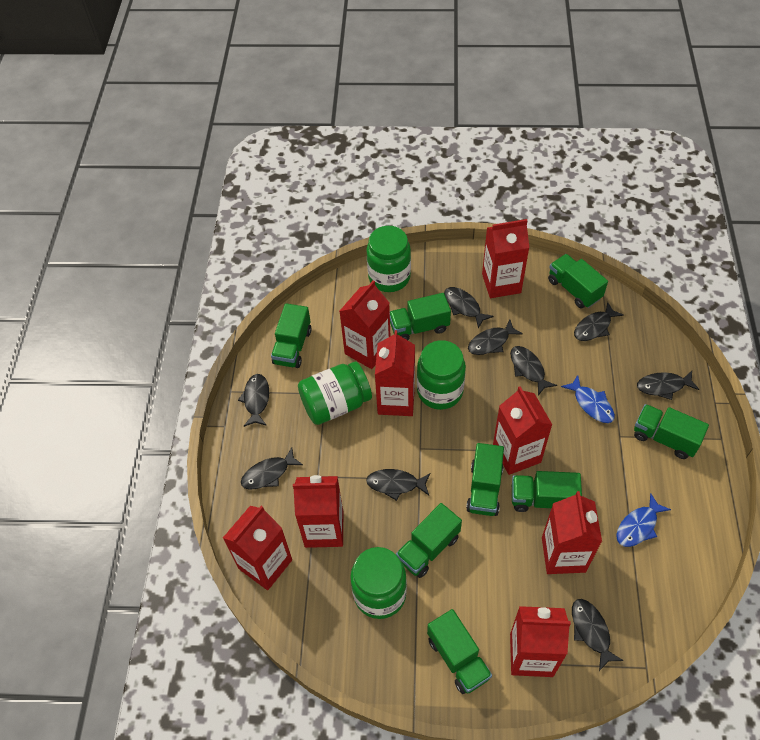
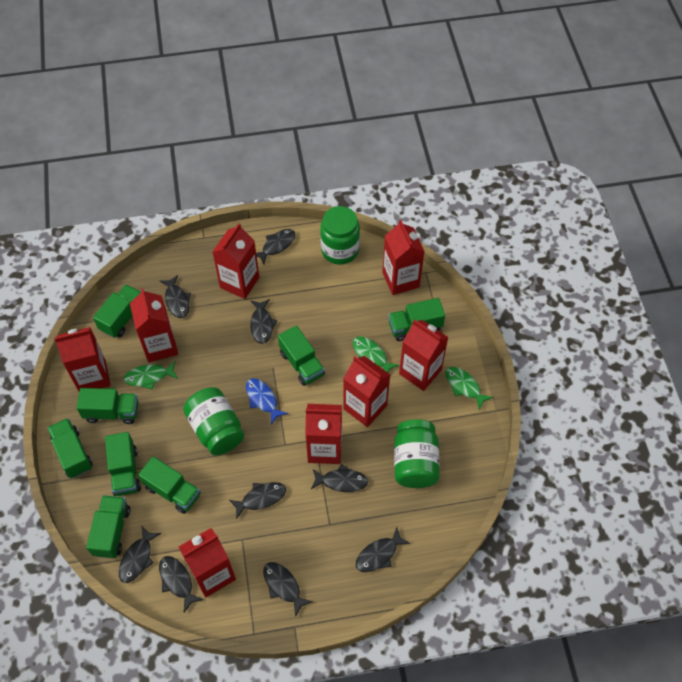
blue fish: 2 -> 1
green fish: 0 -> 3
green jar: 4 -> 3

